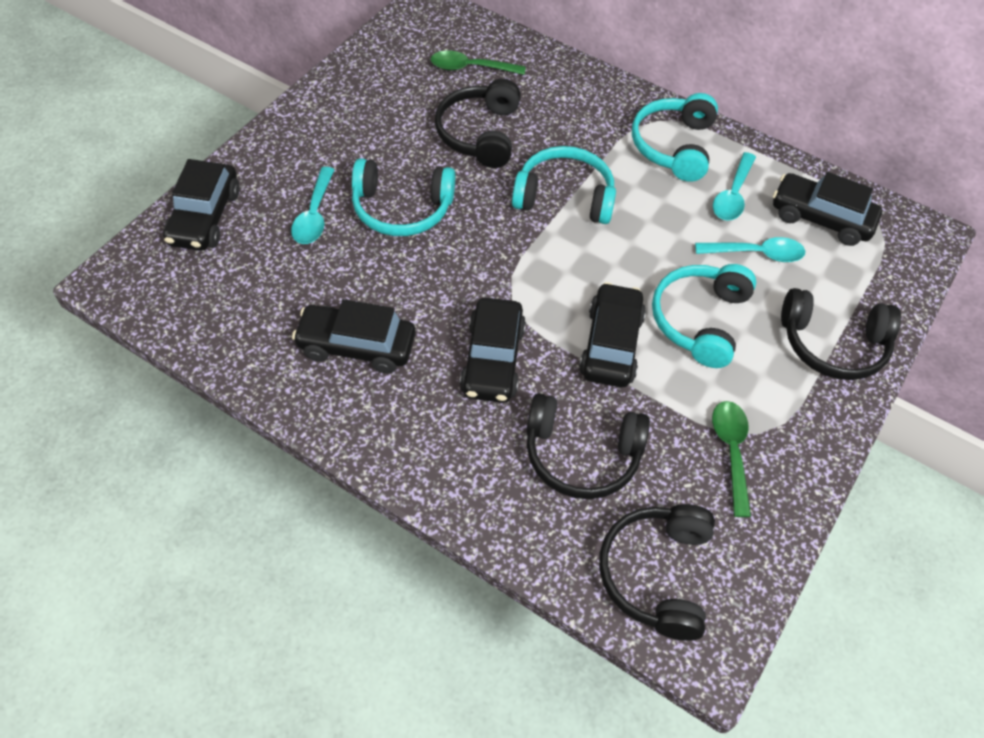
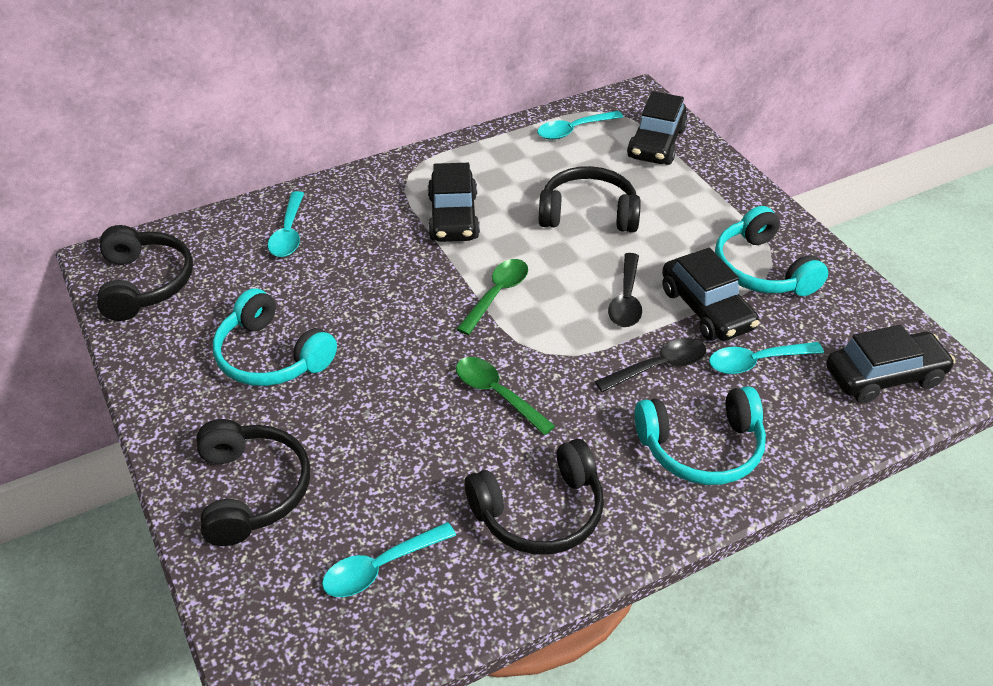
black car: 5 -> 4
black spoon: 0 -> 2
turquoise headphones: 4 -> 3
turquoise spoon: 3 -> 4

